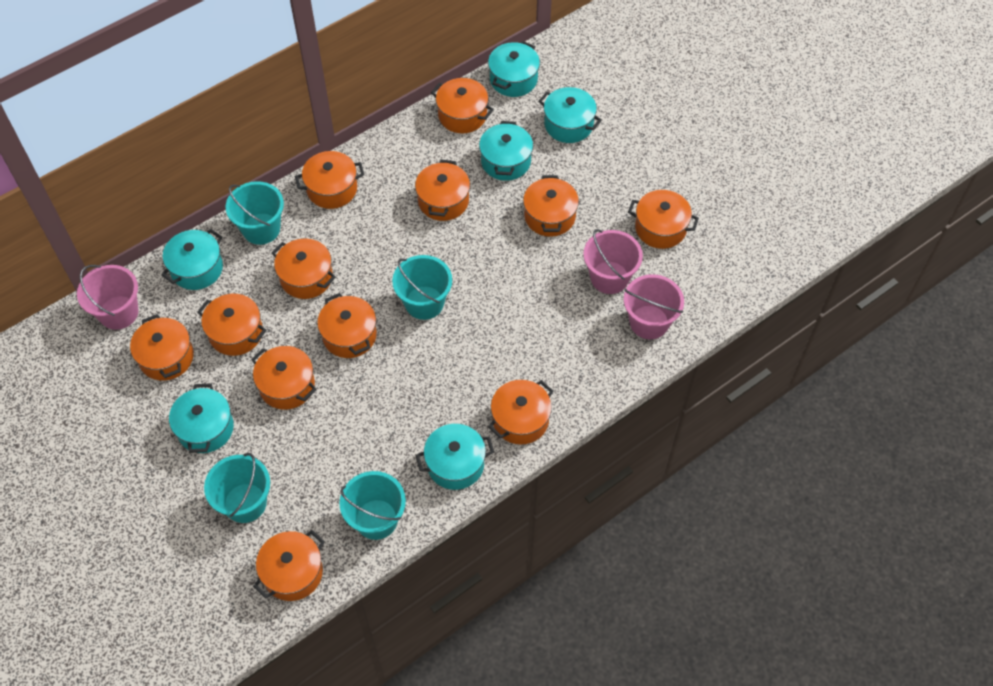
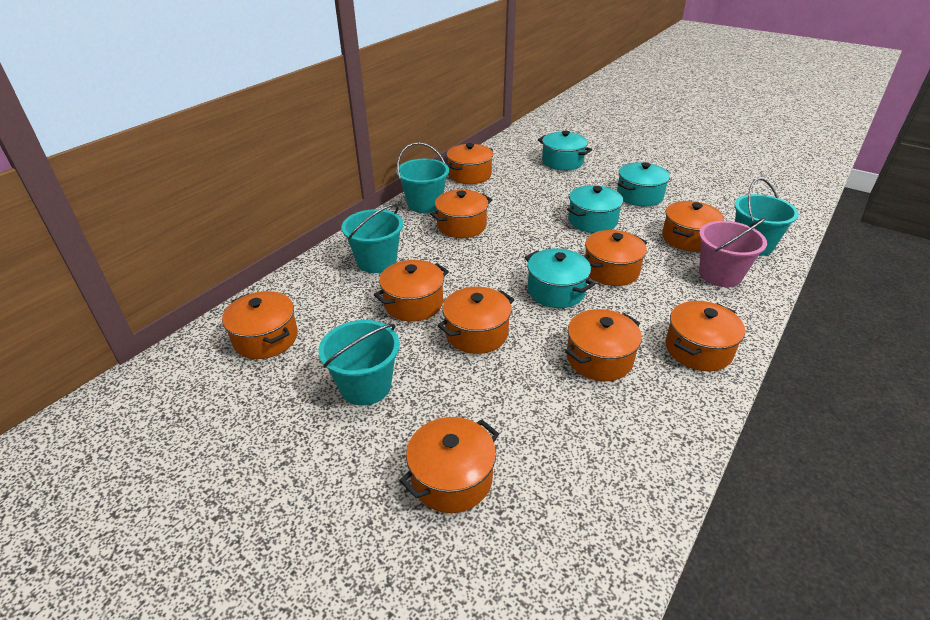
orange pot: 12 -> 10
pink bucket: 3 -> 1
turquoise pot: 6 -> 4

